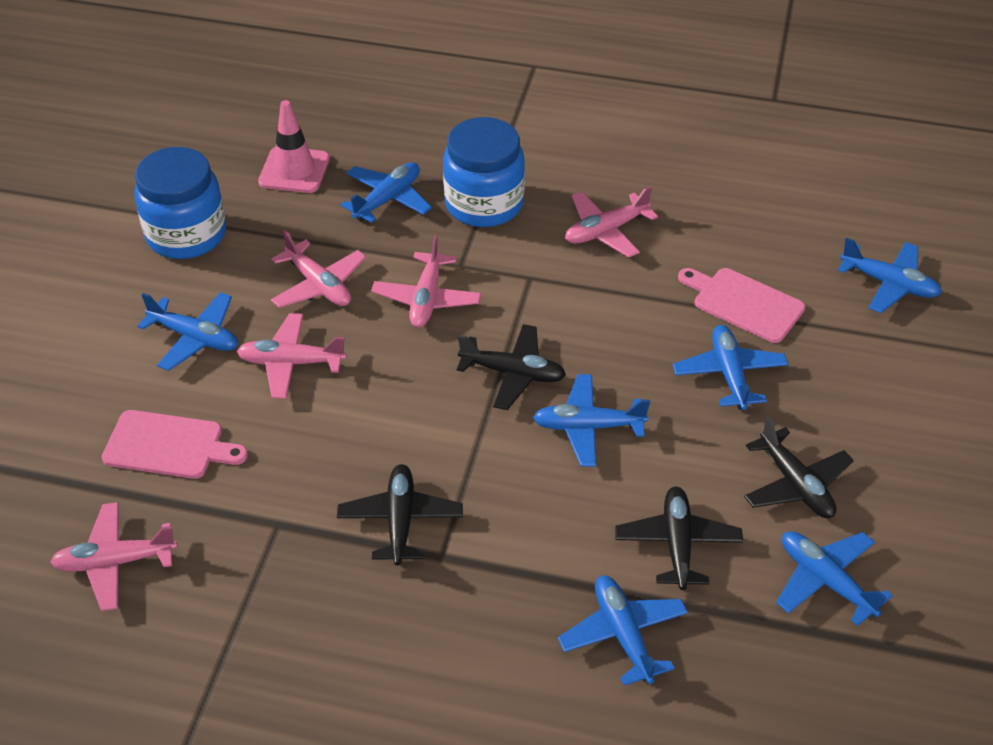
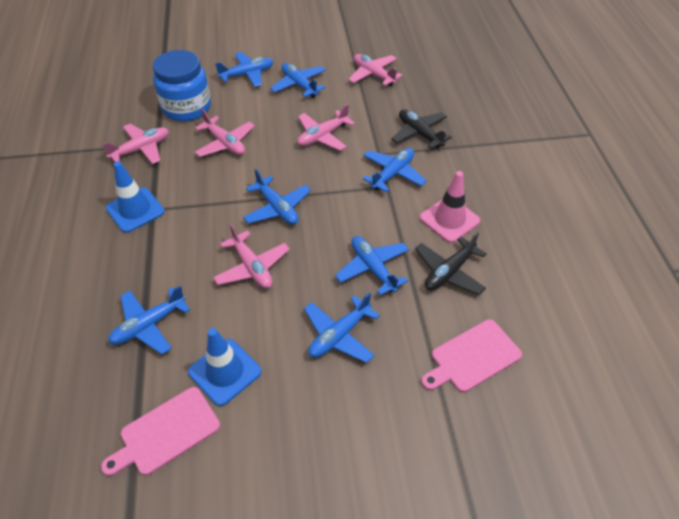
black plane: 4 -> 2
blue jar: 2 -> 1
blue traffic cone: 0 -> 2

